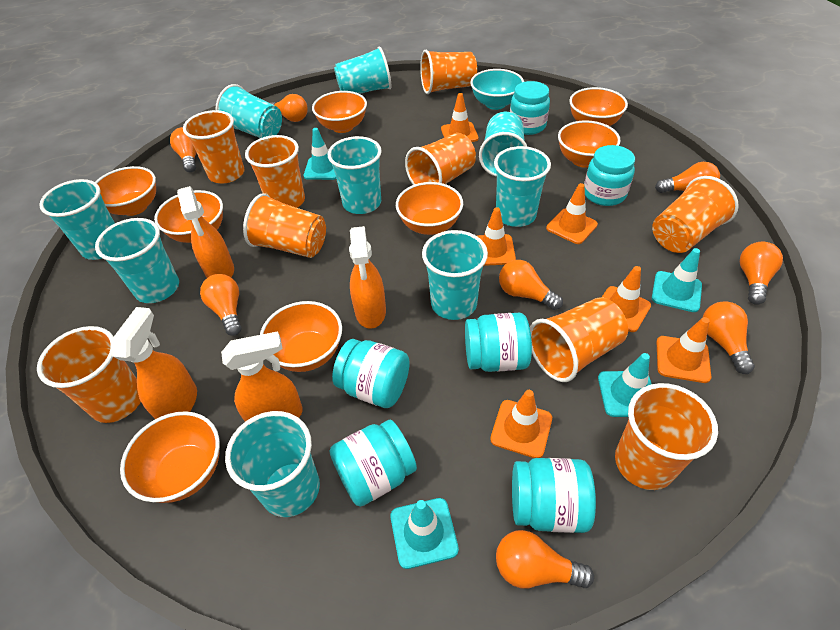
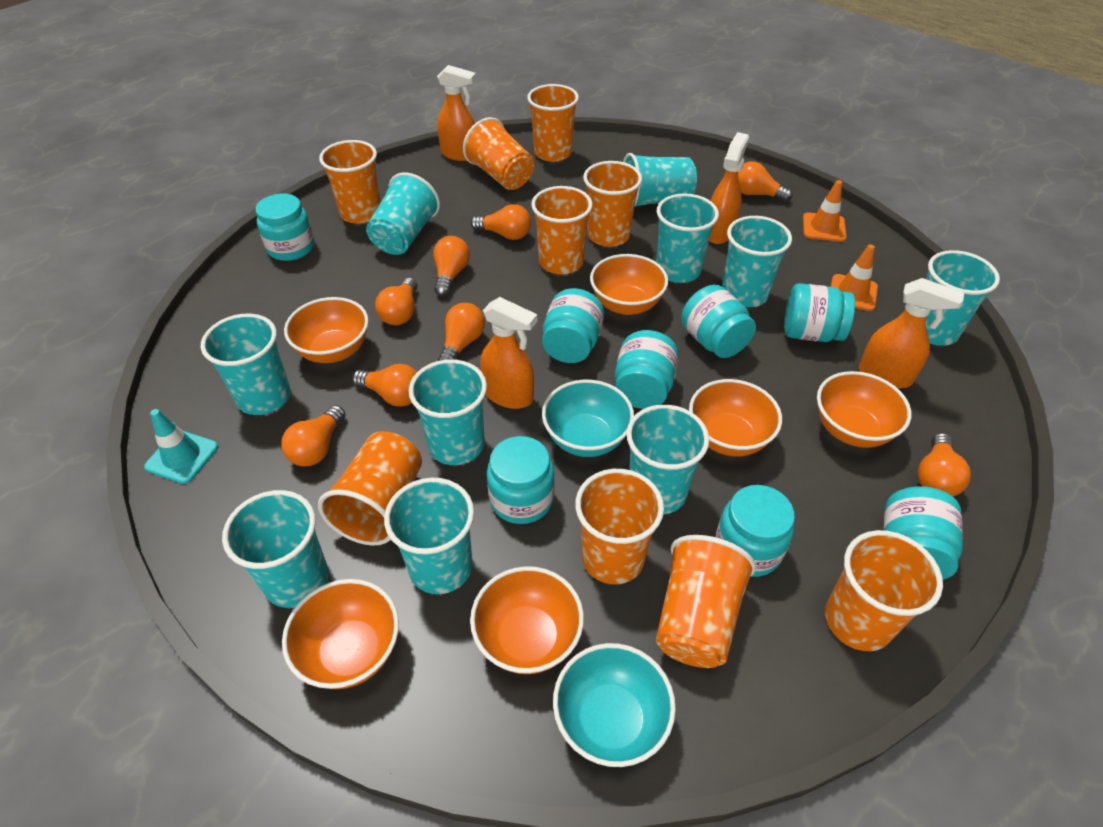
orange bowl: 8 -> 6
orange traffic cone: 6 -> 2
turquoise bowl: 1 -> 2
turquoise cup: 9 -> 10
turquoise jar: 6 -> 8
turquoise traffic cone: 4 -> 1

